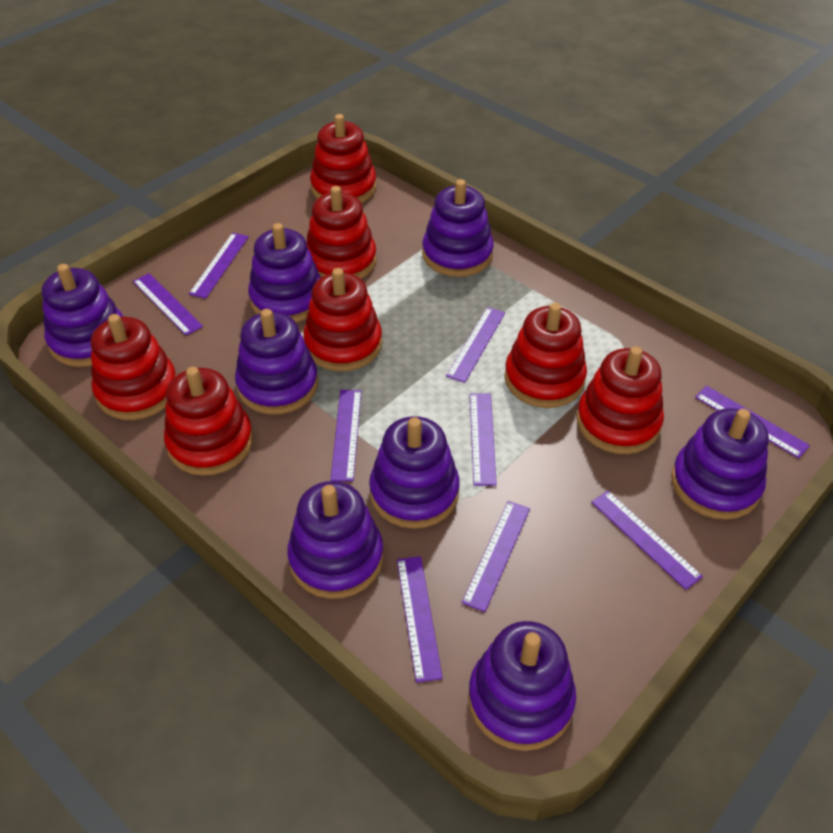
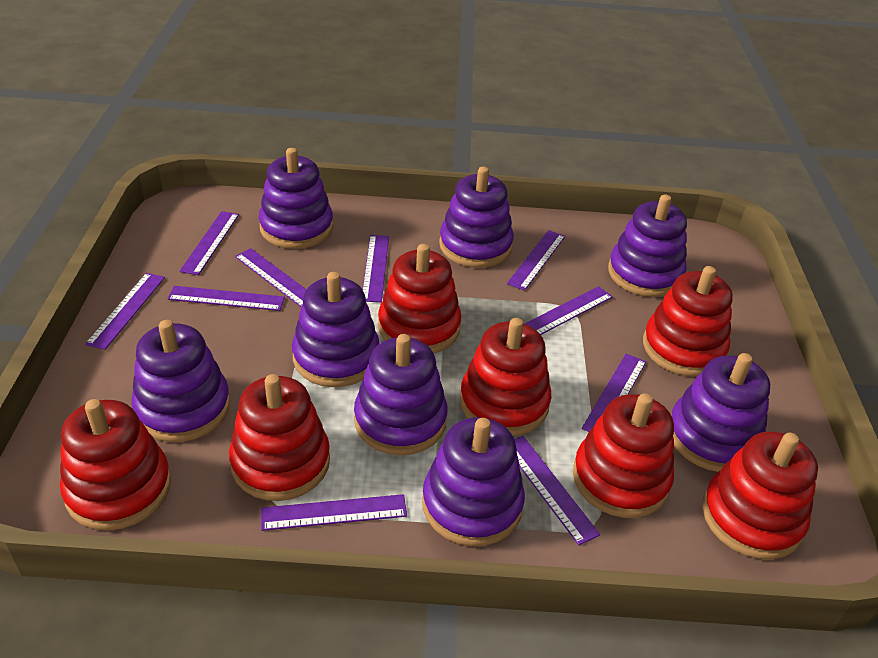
purple ruler: 9 -> 10

